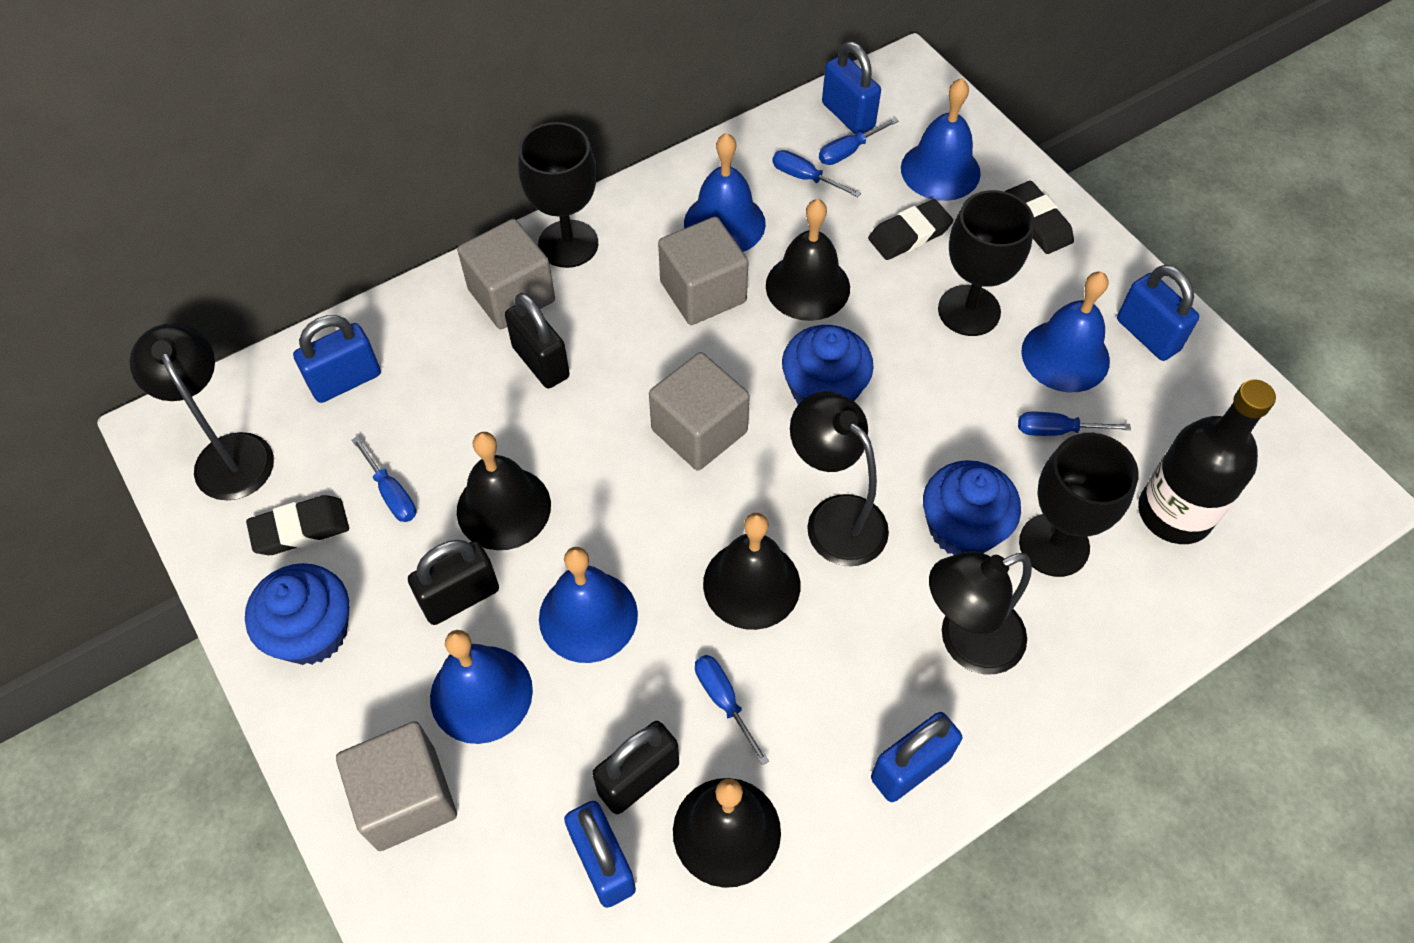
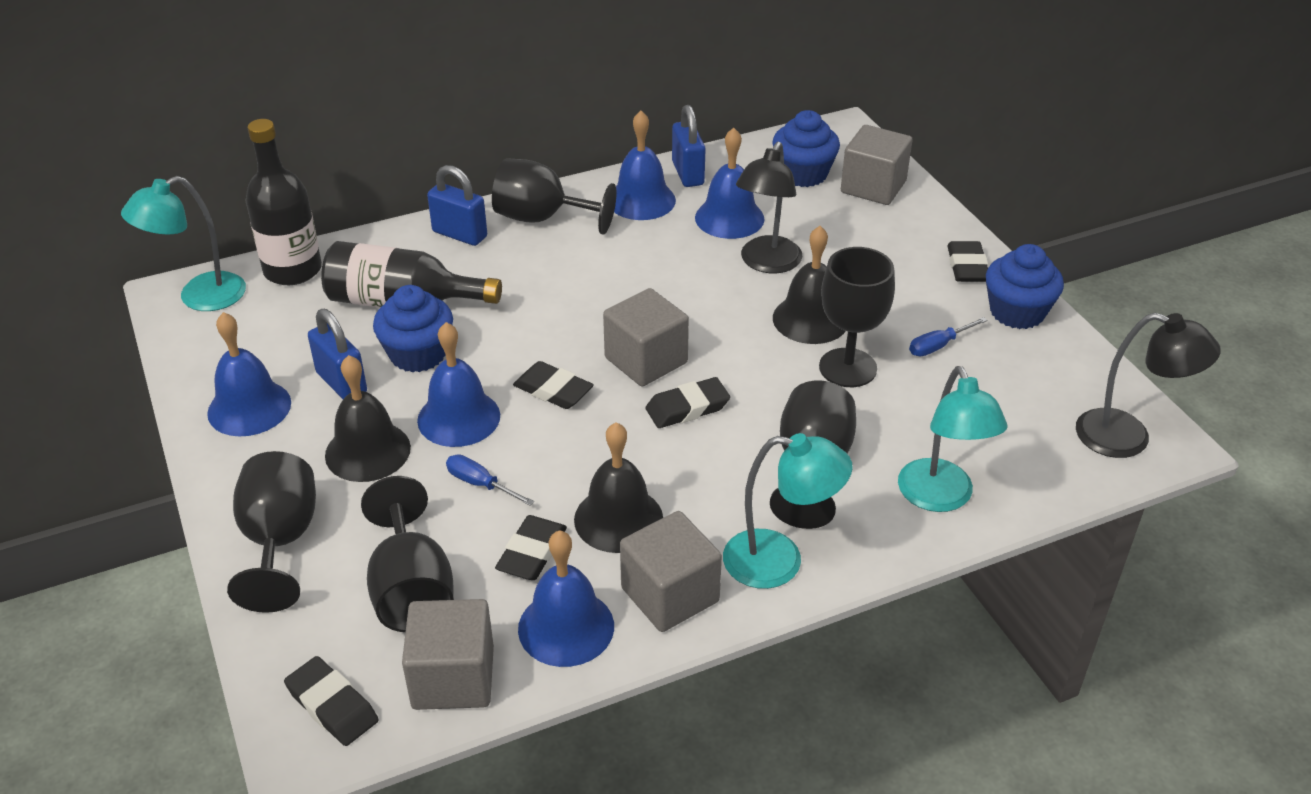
black bell: 4 -> 3
black bottle: 1 -> 2
black eraser: 3 -> 5
black goblet: 3 -> 5
black lamp: 3 -> 2
black padlock: 3 -> 0
blue padlock: 5 -> 3
blue screwdriver: 5 -> 2
turquoise lamp: 0 -> 3

